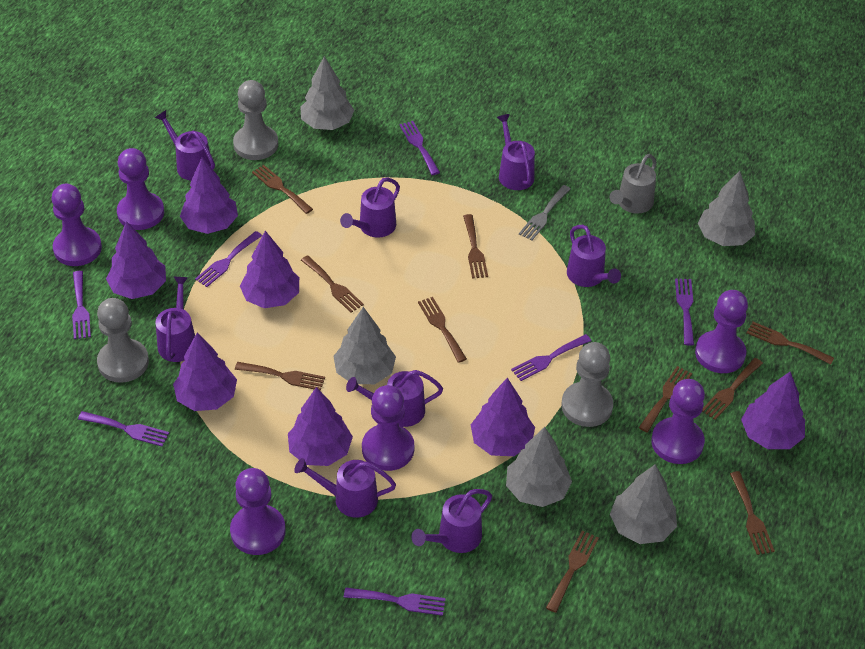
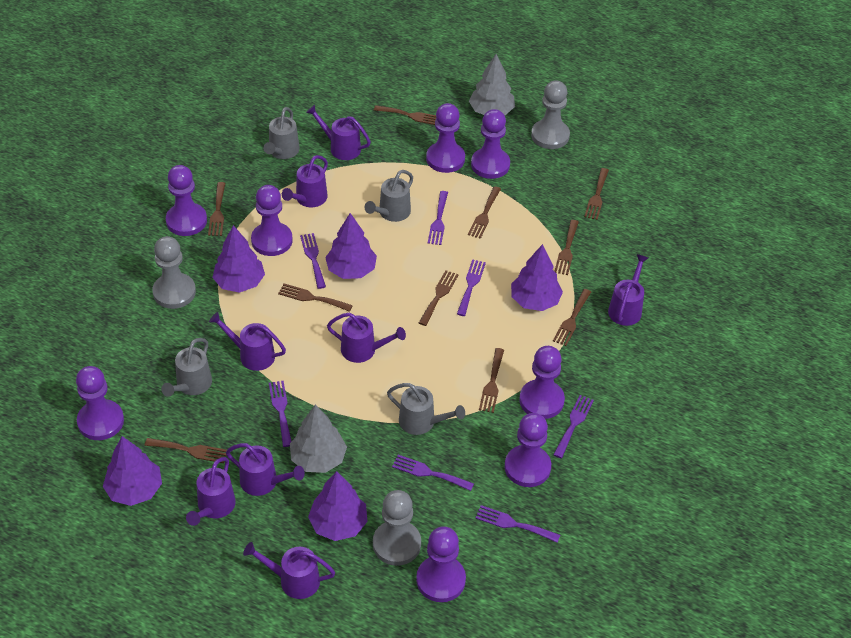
grey fork: 1 -> 0
grey tree: 5 -> 2
grey watering can: 1 -> 4
purple pawn: 6 -> 8
purple tree: 7 -> 5

